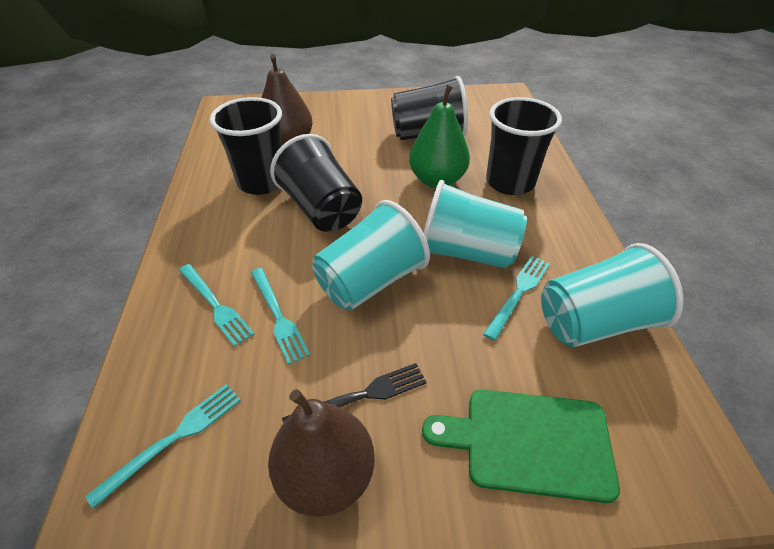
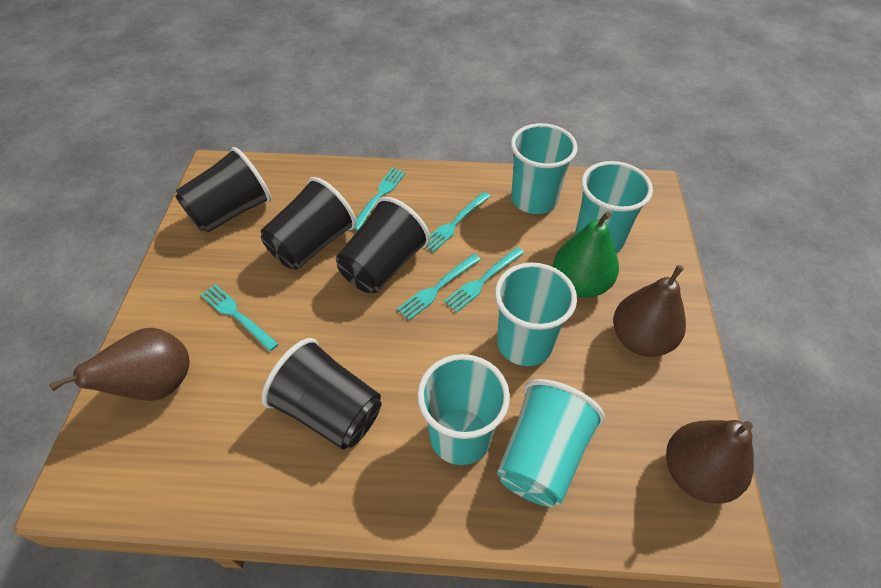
black fork: 1 -> 0
brown pear: 2 -> 3
green cutting board: 1 -> 0
turquoise cup: 3 -> 5
turquoise fork: 4 -> 5

